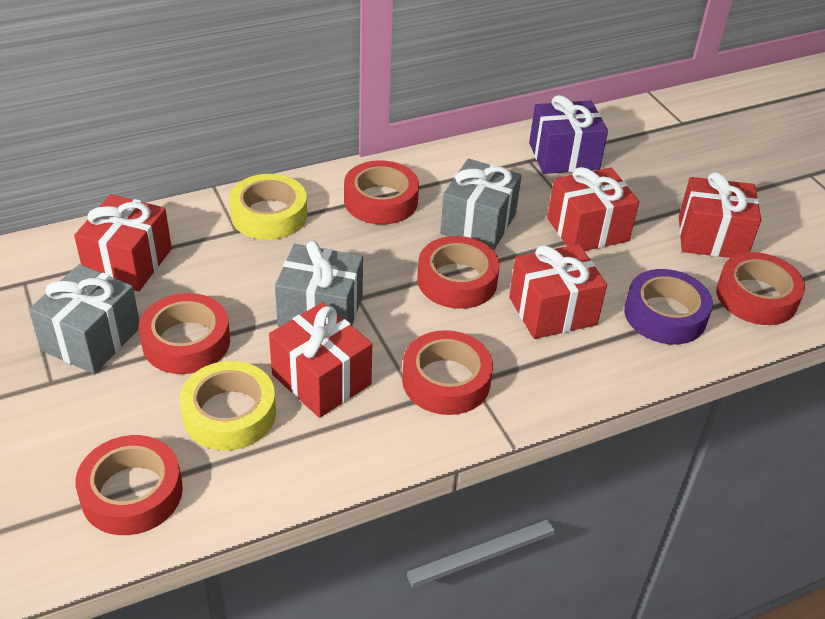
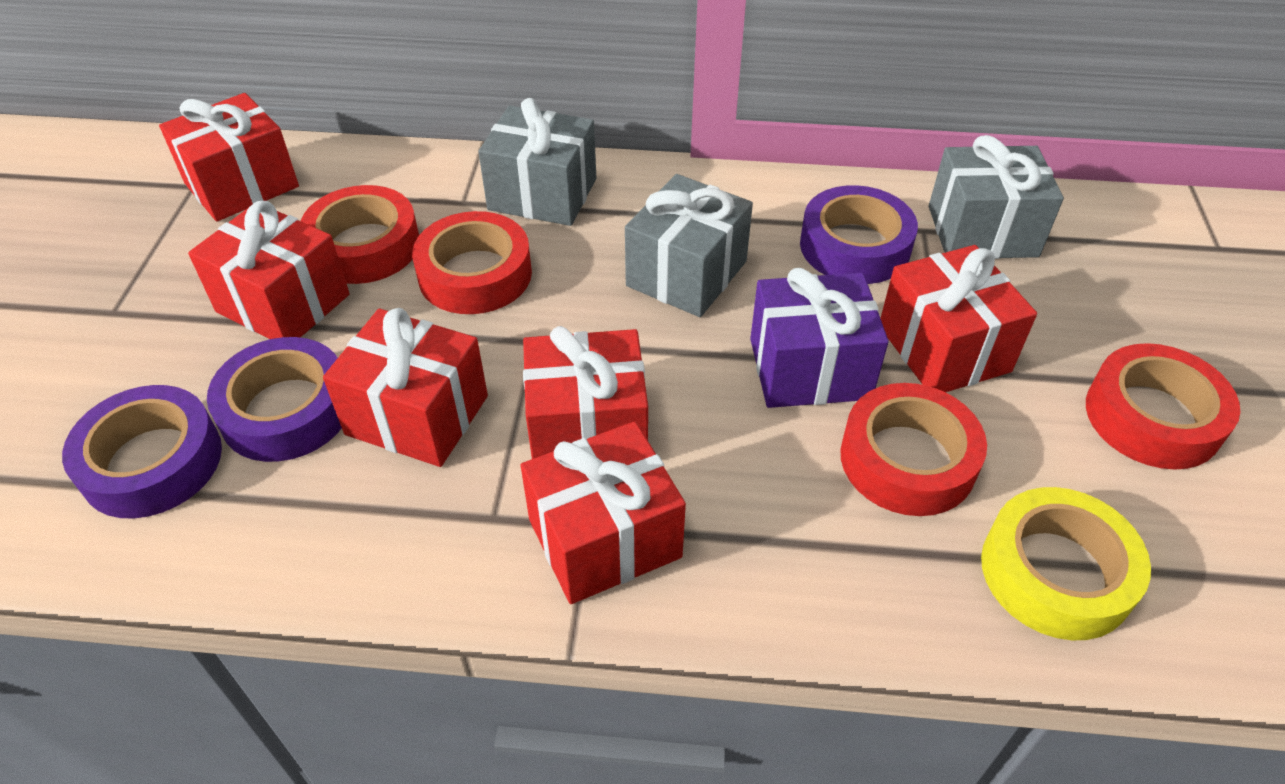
purple tape: 1 -> 3
red gift: 5 -> 6
red tape: 6 -> 4
yellow tape: 2 -> 1

